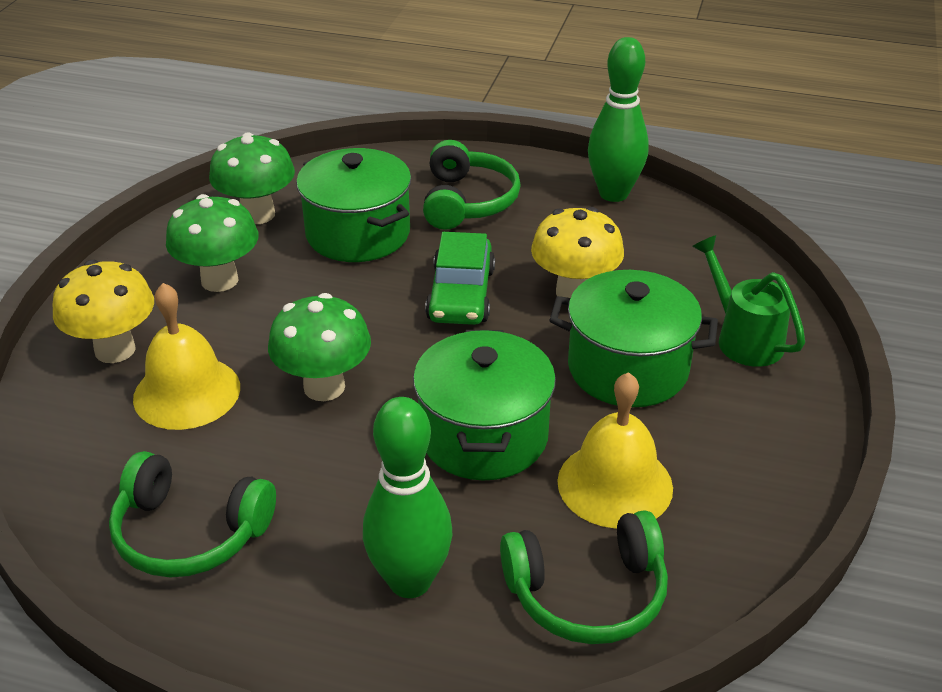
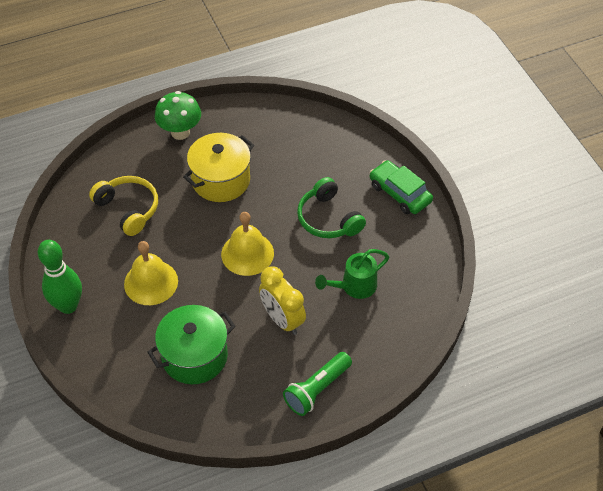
green bowling pin: 2 -> 1
green flashlight: 0 -> 1
green headphones: 3 -> 1
green mushroom: 3 -> 1
green pot: 3 -> 1
yellow clock: 0 -> 1
yellow headphones: 0 -> 1
yellow mushroom: 2 -> 0
yellow pot: 0 -> 1

